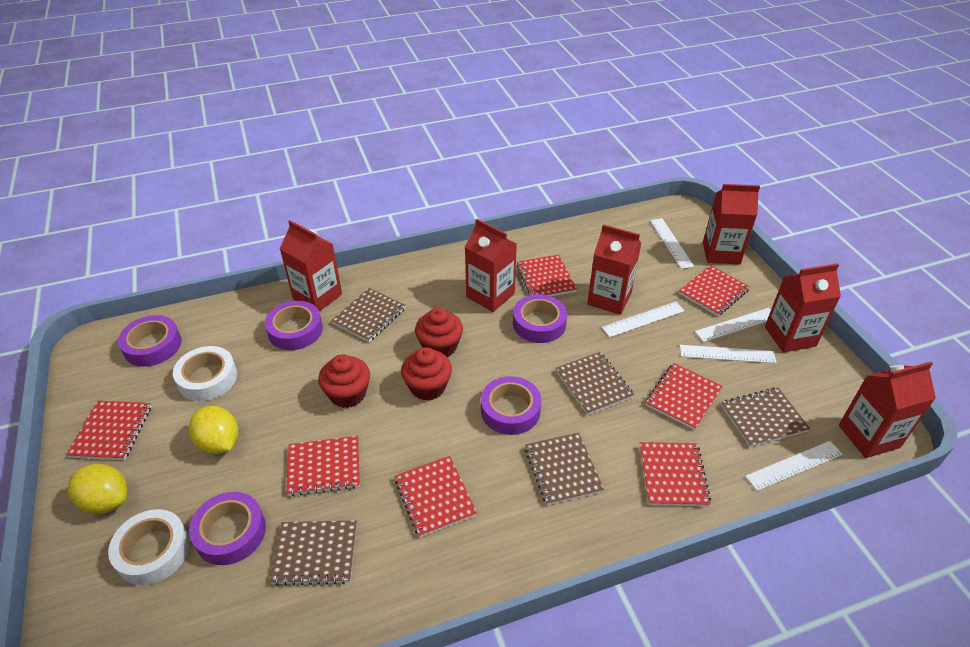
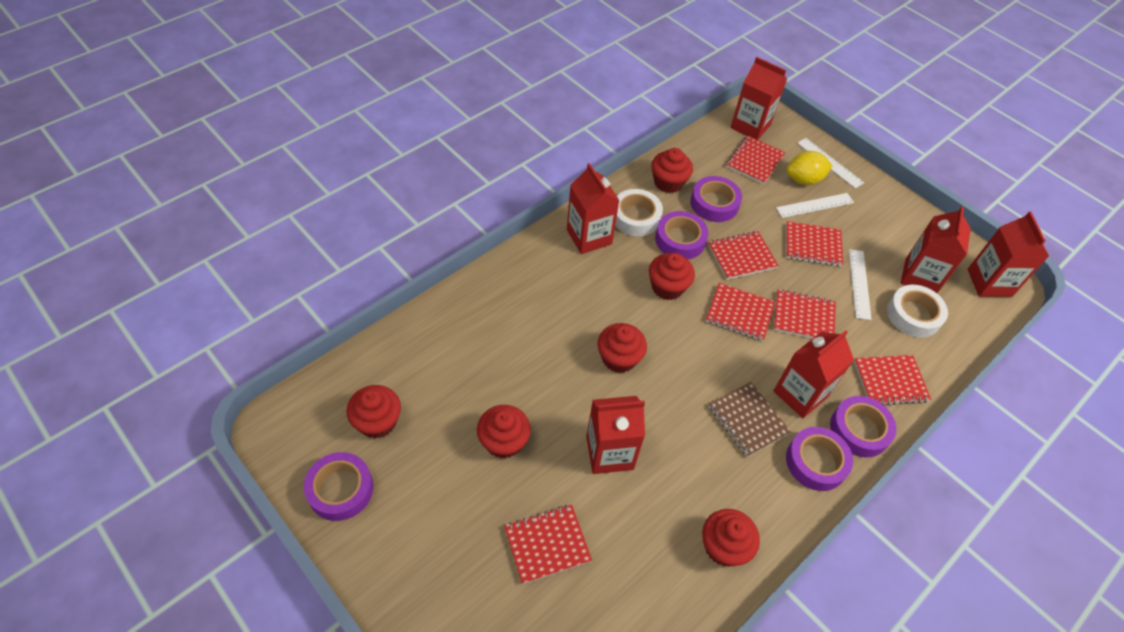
brown notebook: 5 -> 1
red cupcake: 3 -> 6
white ruler: 5 -> 3
yellow lemon: 2 -> 1

